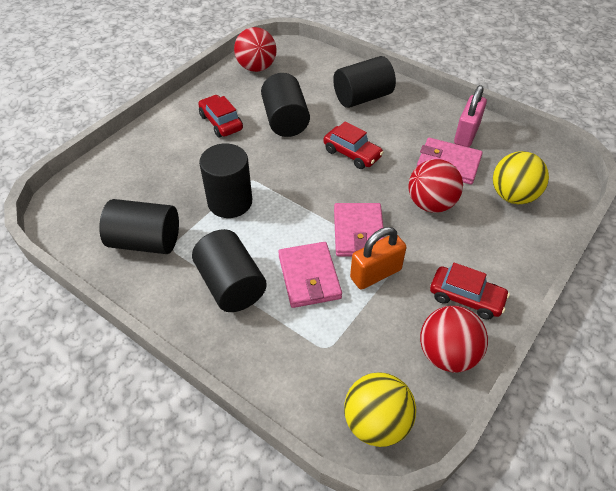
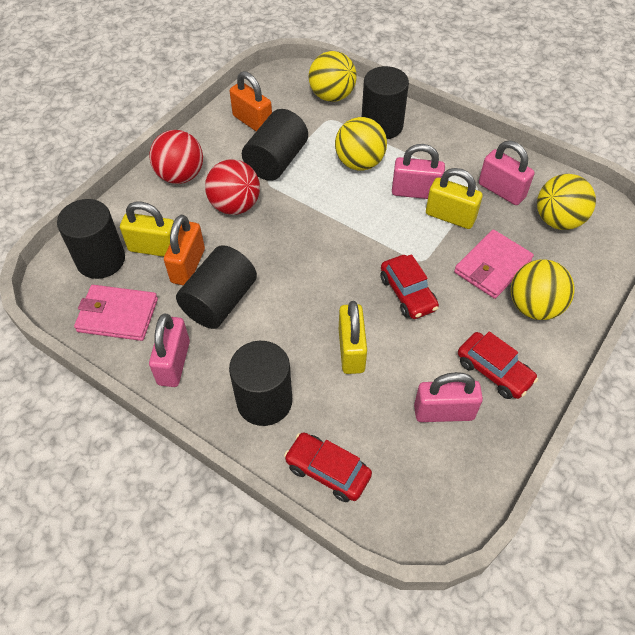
orange padlock: 1 -> 2
pink padlock: 1 -> 4
pink wallet: 3 -> 2
red ball: 3 -> 2
yellow ball: 2 -> 4
yellow padlock: 0 -> 3

